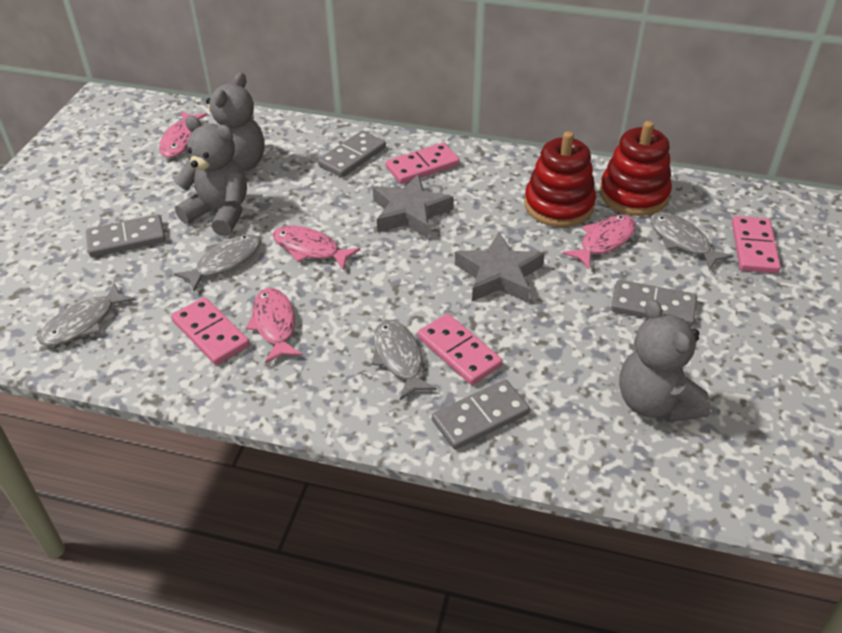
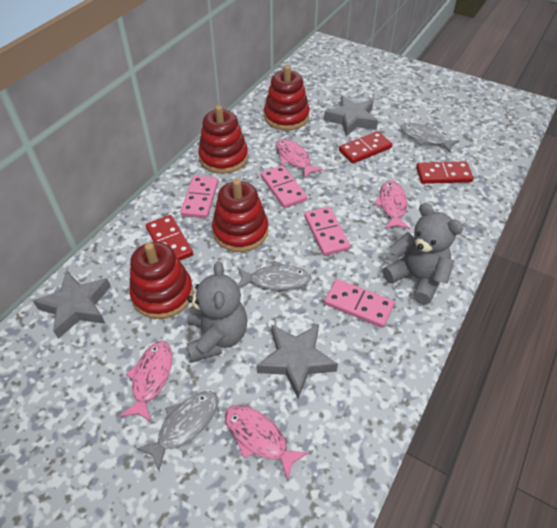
grey domino: 4 -> 0
grey fish: 4 -> 3
grey star: 2 -> 3
grey teddy bear: 3 -> 2
red domino: 0 -> 3
red stacking toy: 2 -> 4

